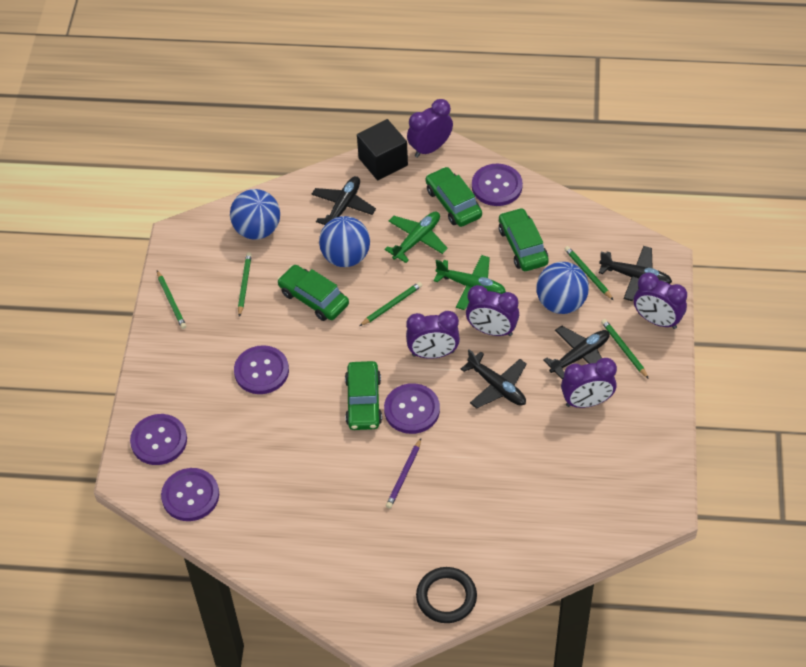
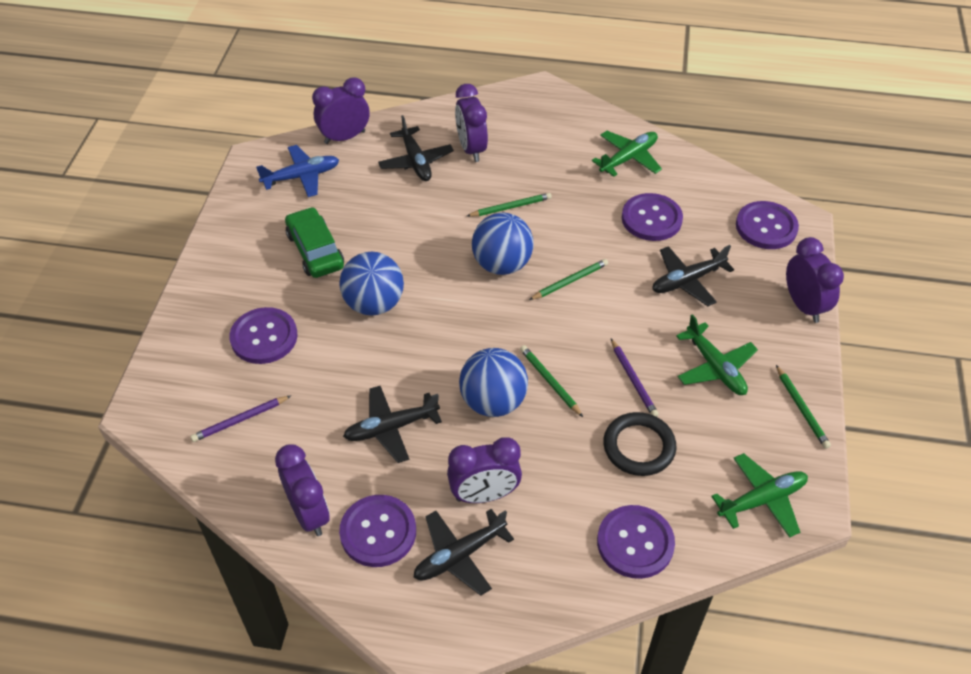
black cube: 1 -> 0
blue plane: 0 -> 1
green car: 4 -> 1
green pencil: 5 -> 4
green plane: 2 -> 3
purple pencil: 1 -> 2

